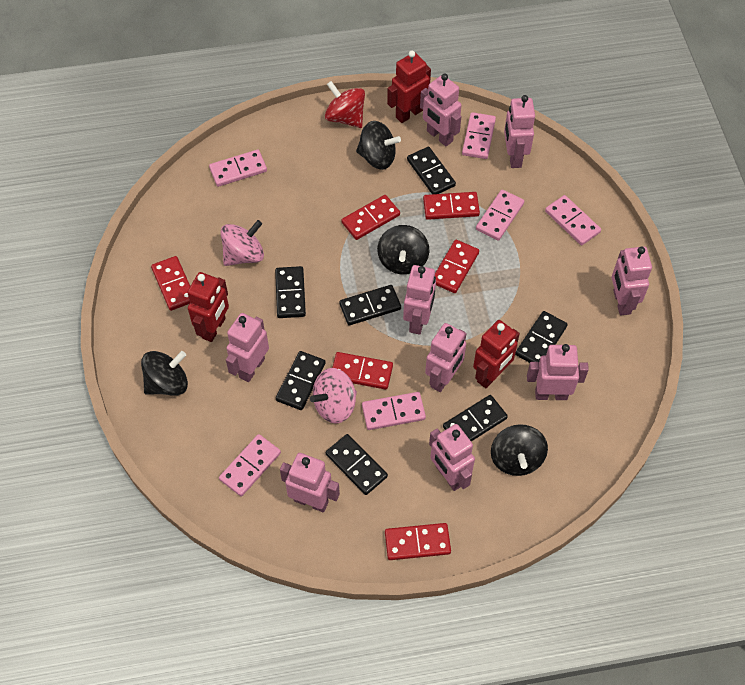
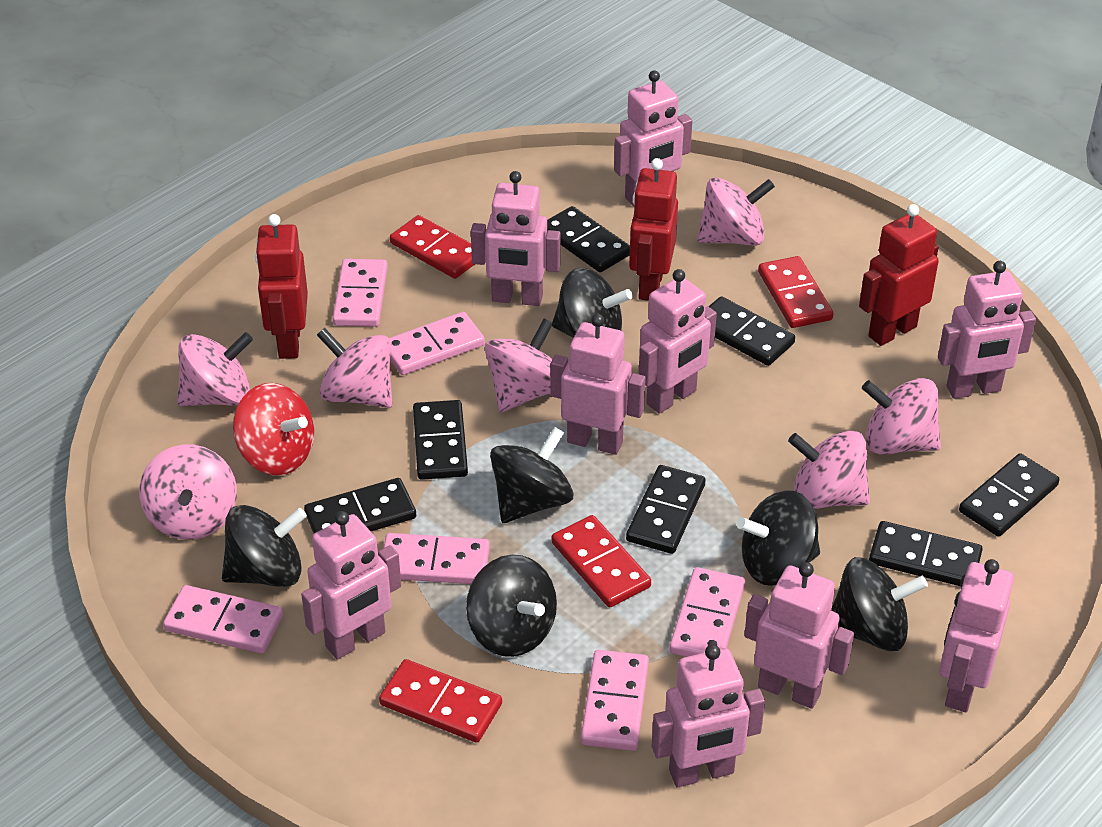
black spinning top: 4 -> 6
pink spinning top: 2 -> 7
red domino: 6 -> 4

